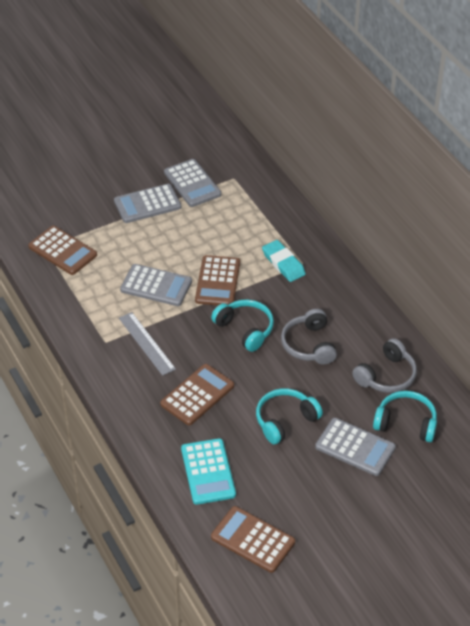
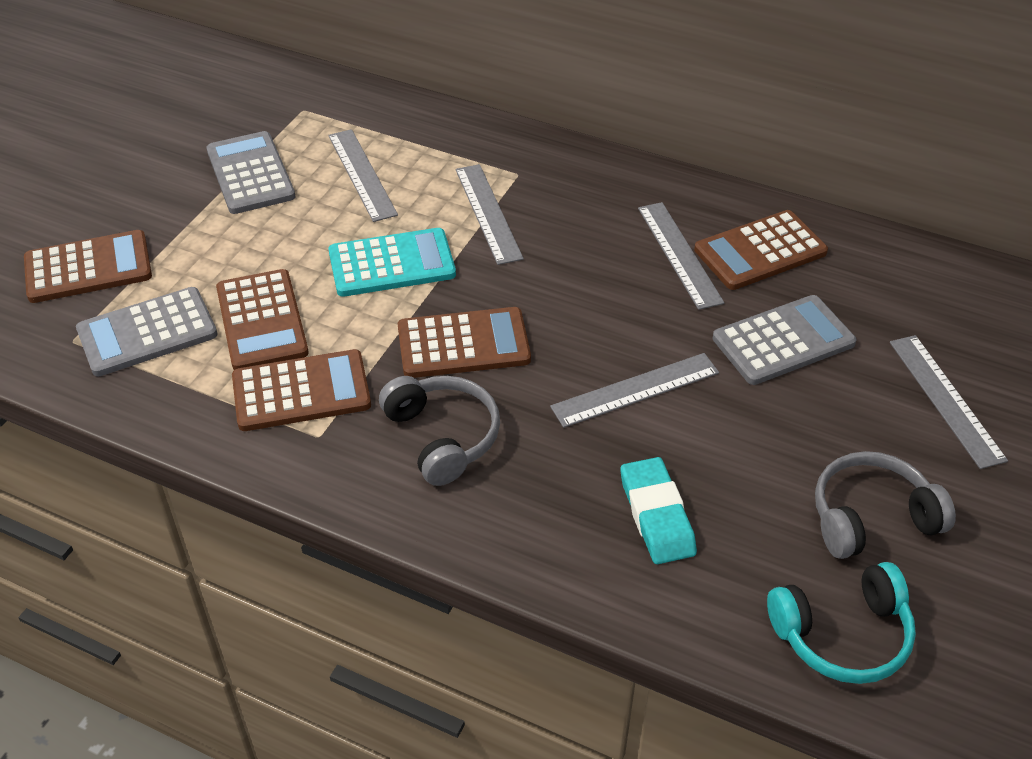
brown calculator: 4 -> 5
grey calculator: 4 -> 3
grey ruler: 1 -> 5
turquoise headphones: 3 -> 1

